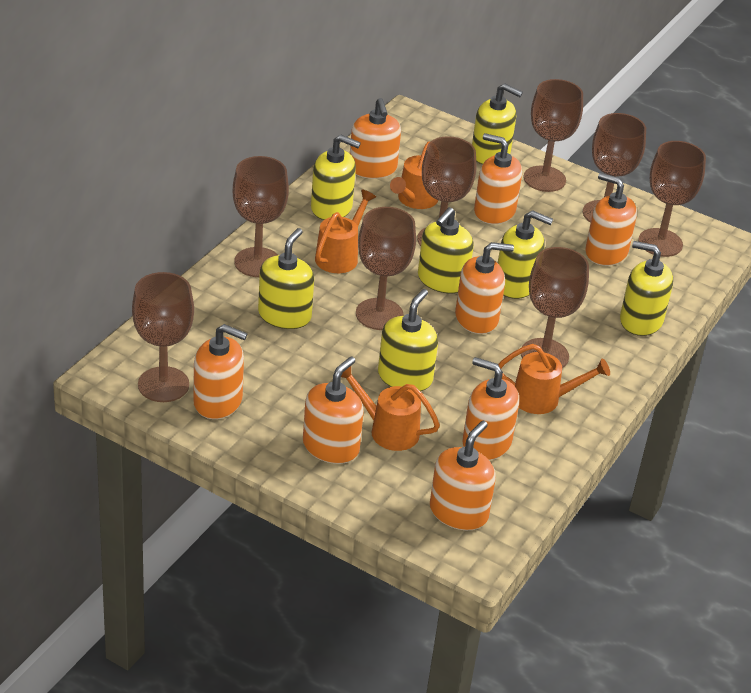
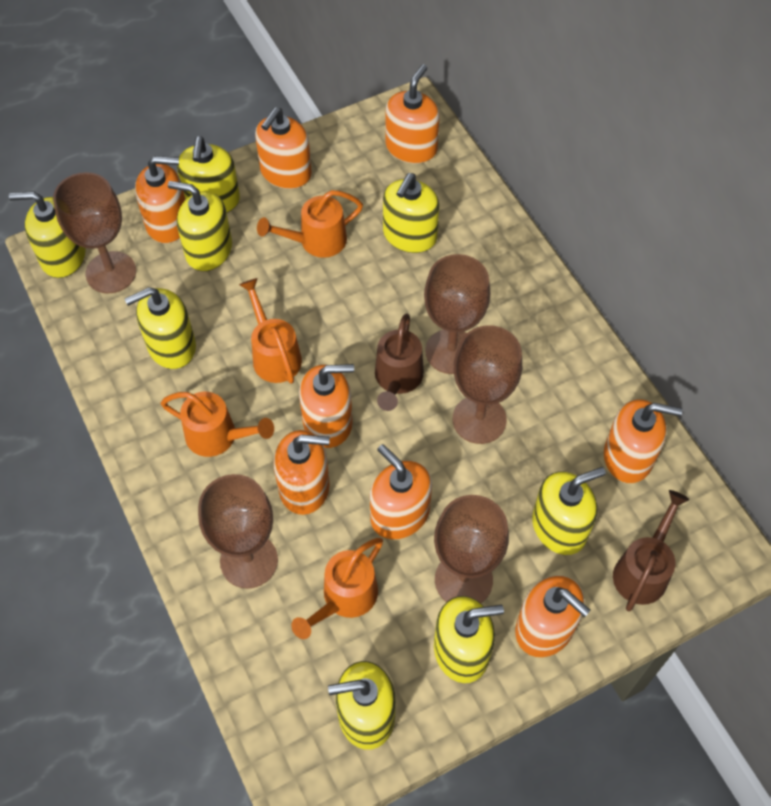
brown goblet: 8 -> 5
brown watering can: 0 -> 2
yellow soap dispenser: 7 -> 8

